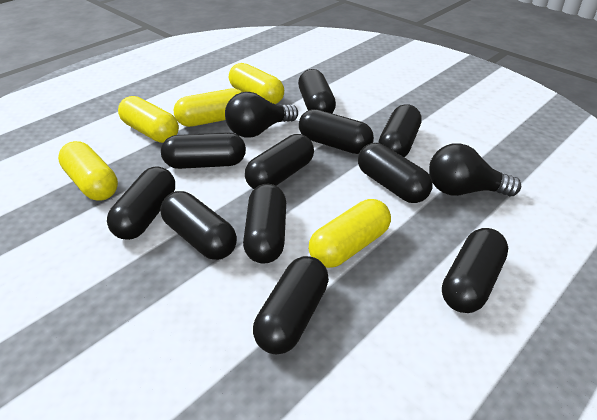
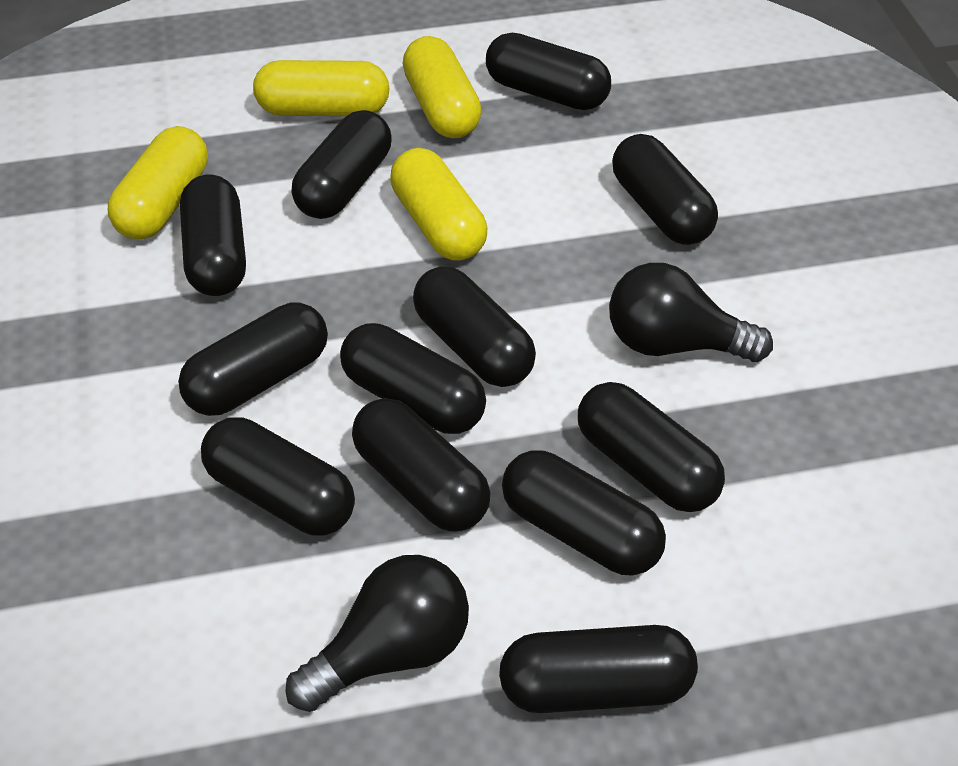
black capsule: 11 -> 12
yellow capsule: 5 -> 4

